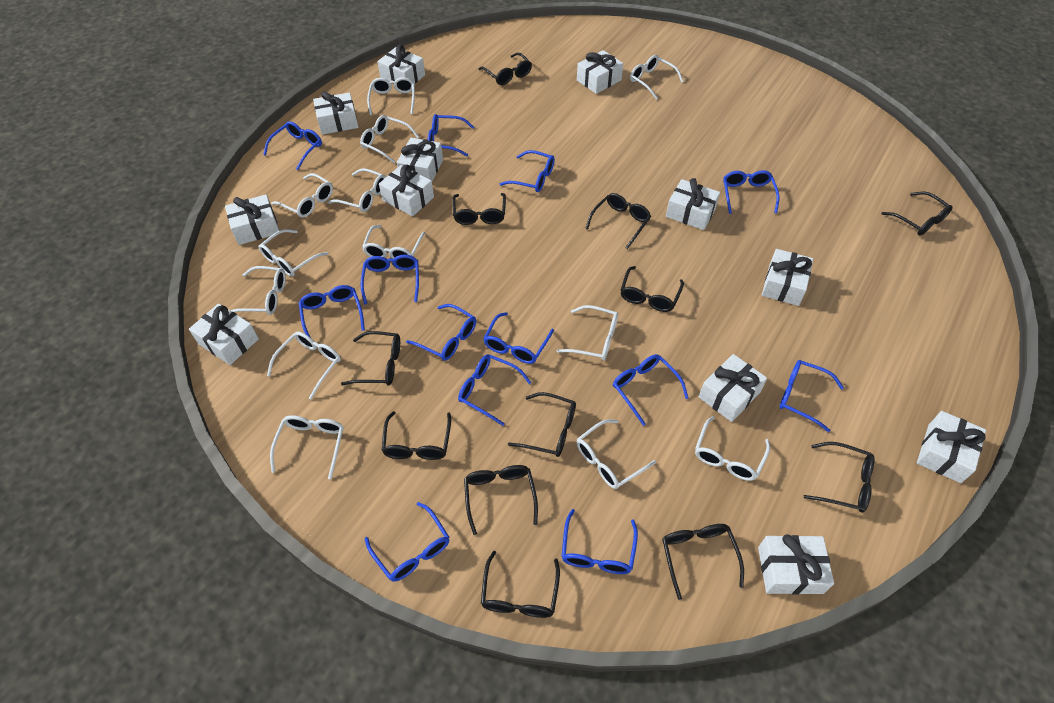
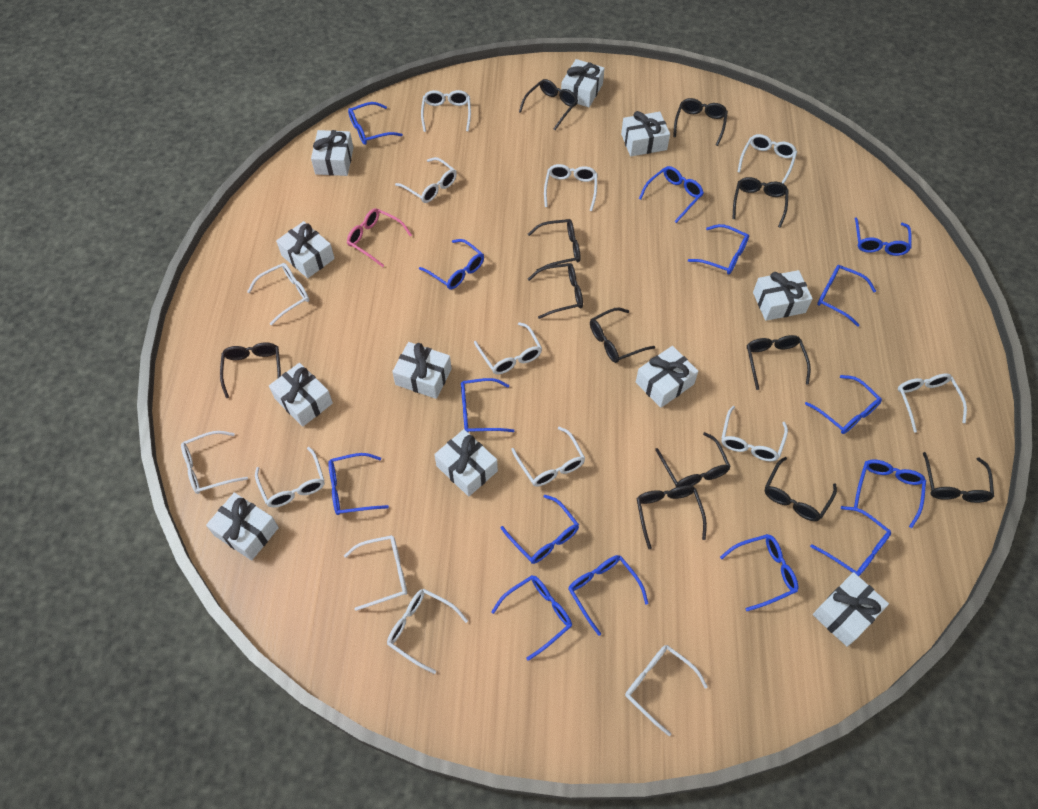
blue glasses: 13 -> 15
pink glasses: 0 -> 1
white gift: 12 -> 11
white glasses: 13 -> 14

